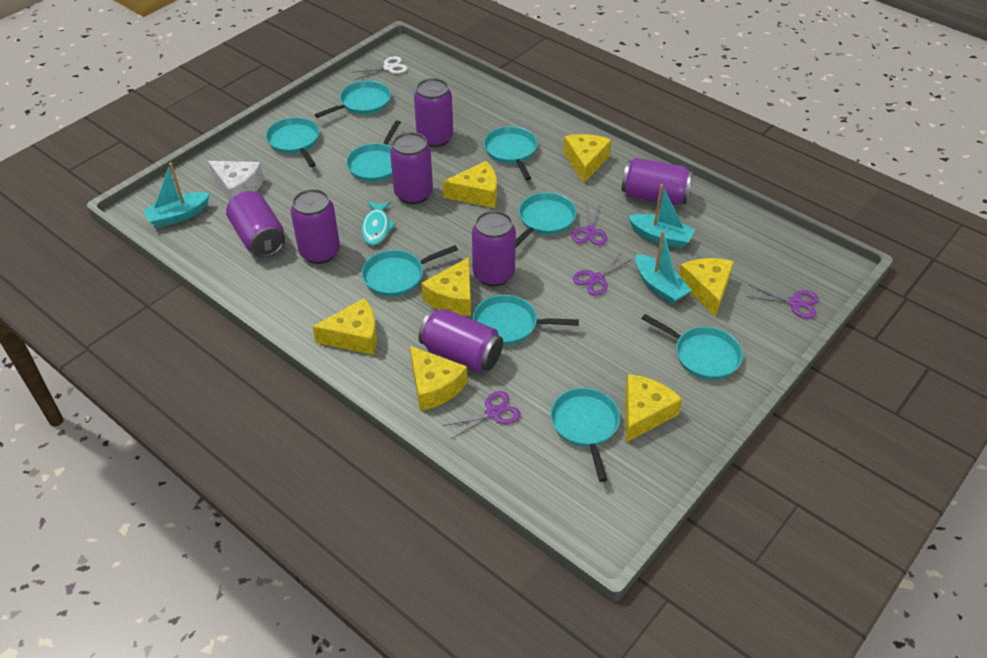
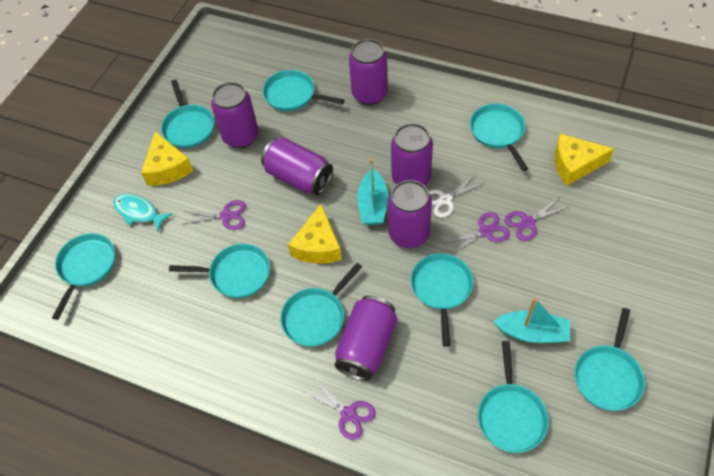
purple can: 7 -> 6
turquoise boat: 3 -> 2
white cheese: 1 -> 0
yellow cheese: 7 -> 3

